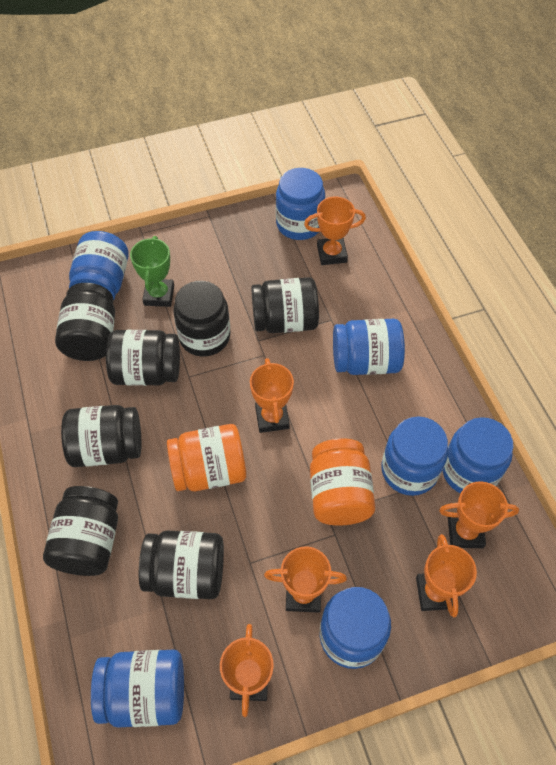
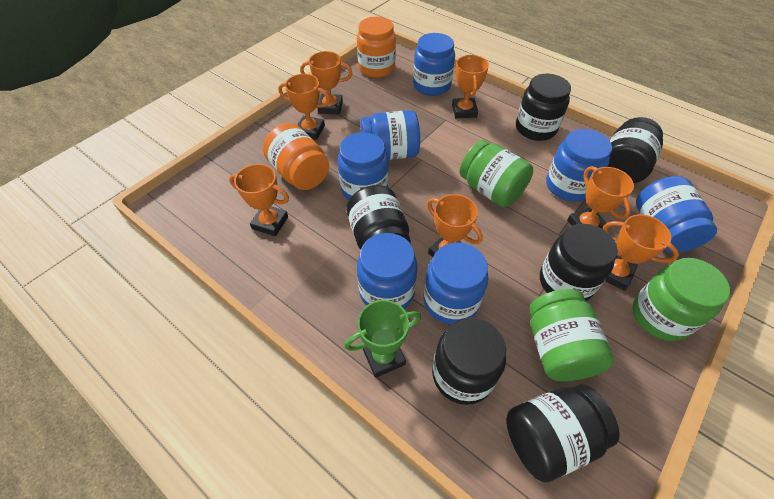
black jar: 7 -> 6
green jar: 0 -> 3
orange trophy: 6 -> 7

